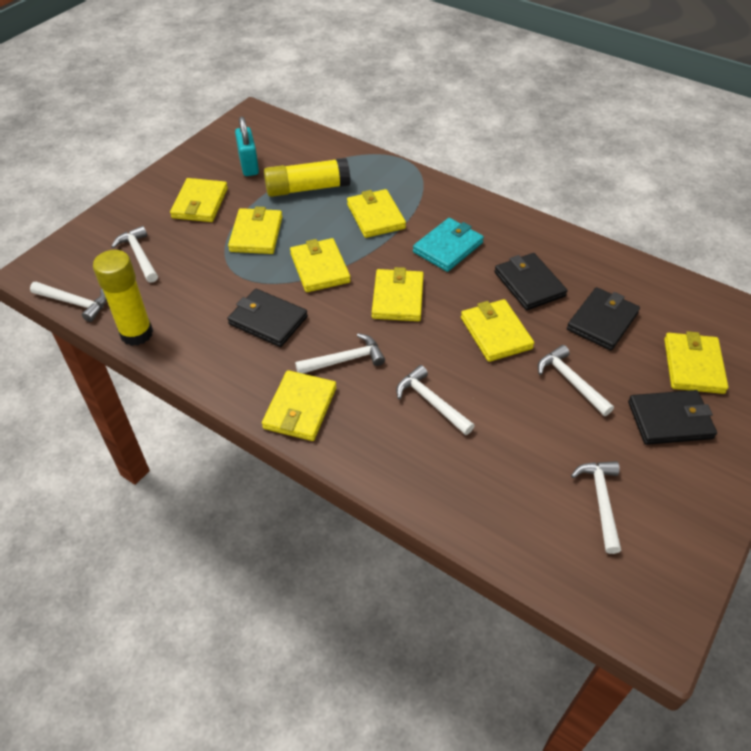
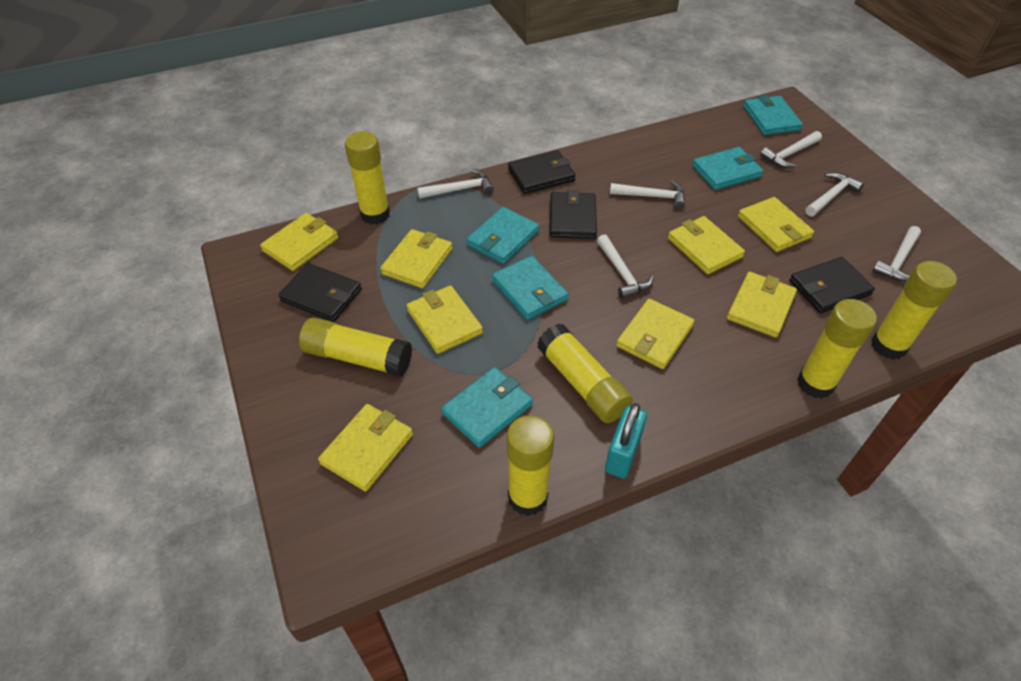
turquoise wallet: 1 -> 5
yellow glue stick: 2 -> 6

